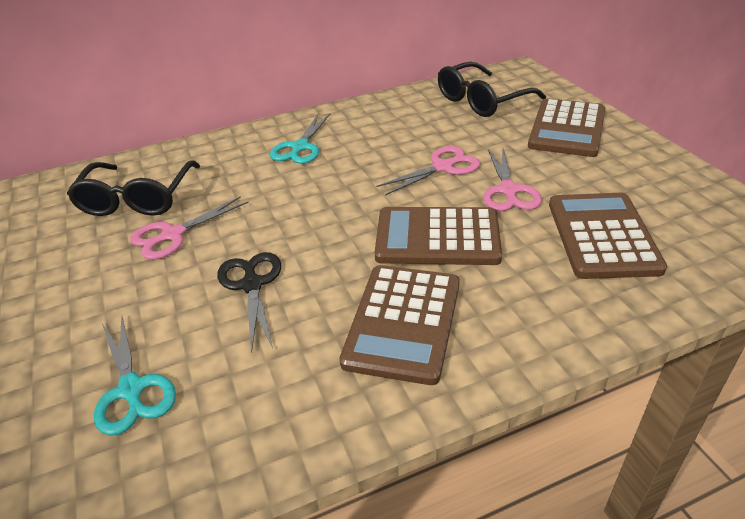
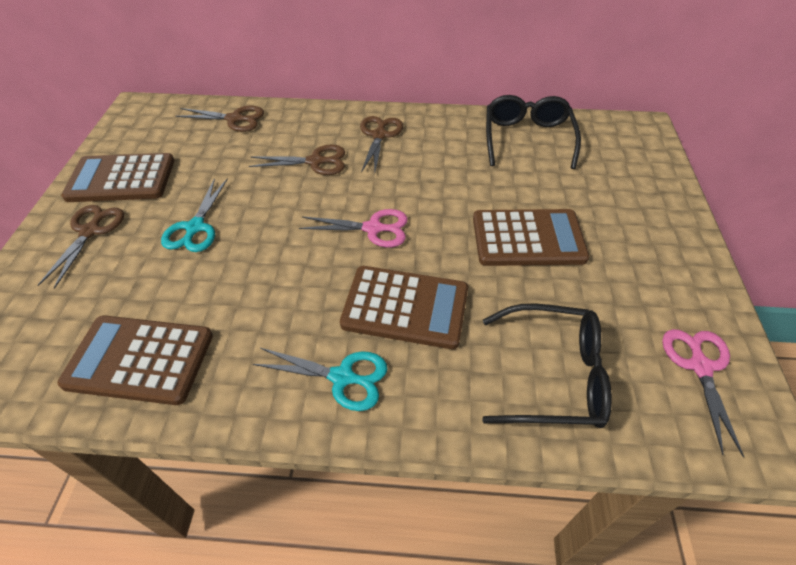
black scissors: 1 -> 0
brown scissors: 0 -> 4
pink scissors: 3 -> 2

